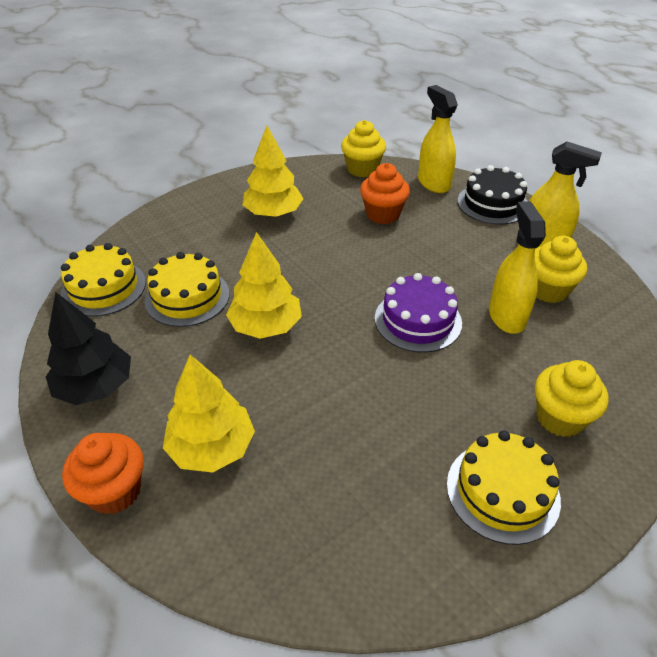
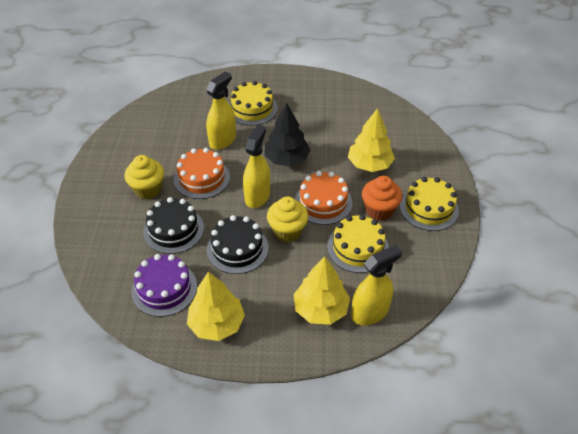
black cake: 1 -> 2
orange cake: 0 -> 2
orange cupcake: 2 -> 1
yellow cupcake: 3 -> 2

